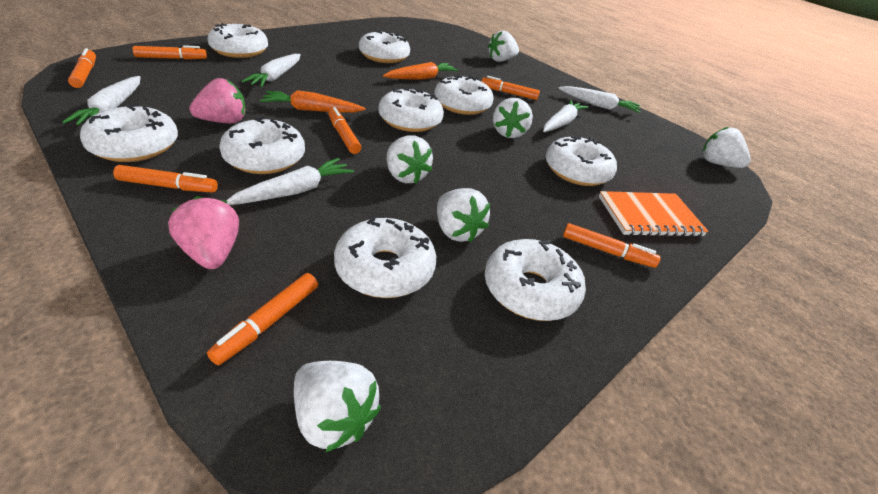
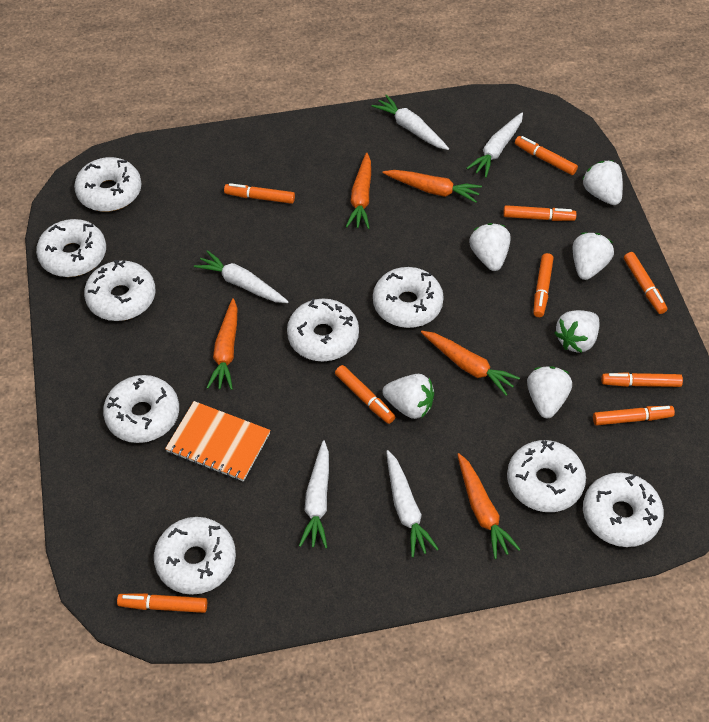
orange carrot: 2 -> 5
orange marker: 7 -> 9
pink strawberry: 2 -> 0

